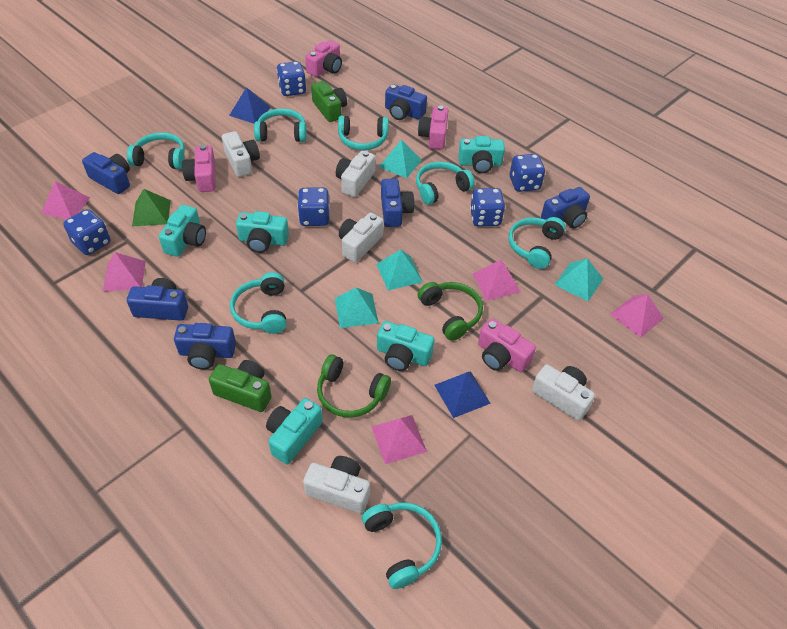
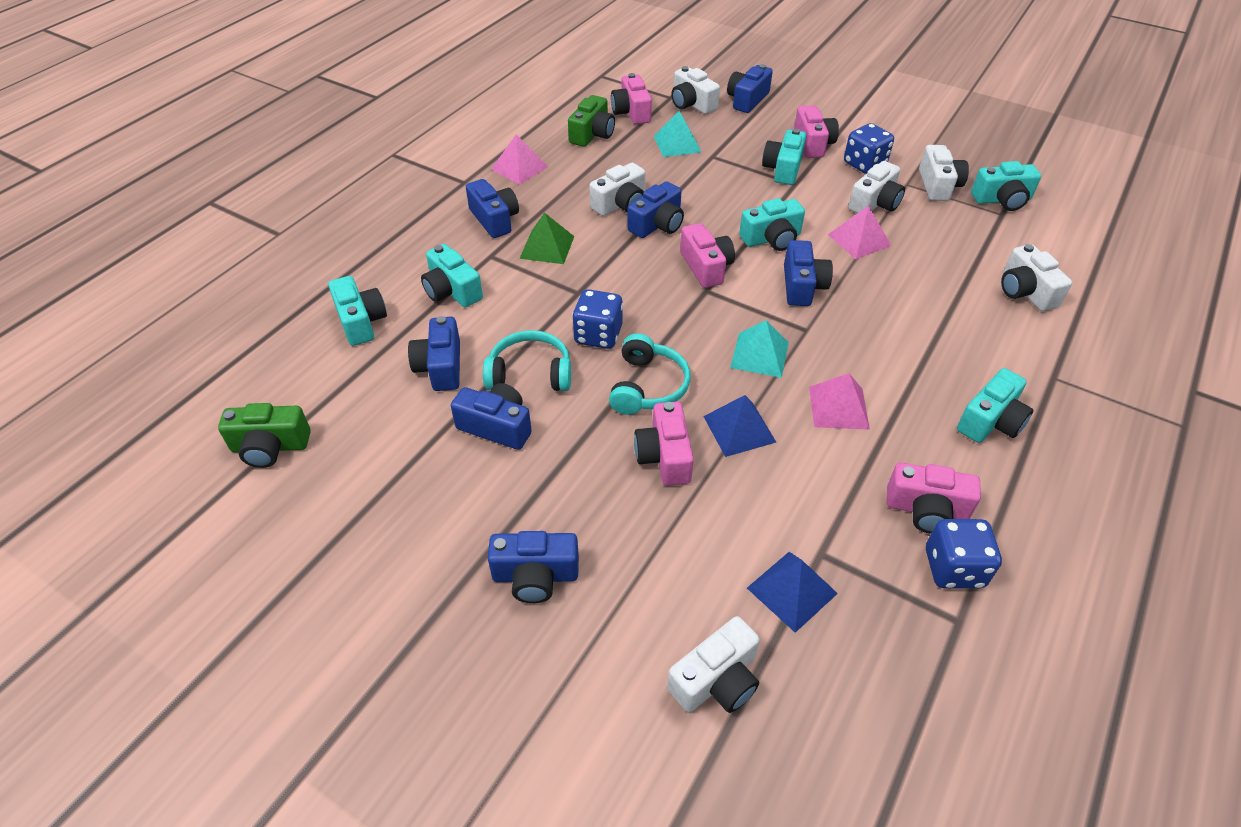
blue camera: 6 -> 7
blue dice: 5 -> 3
green headphones: 2 -> 0
pink camera: 4 -> 5
pink pyramid: 5 -> 3
turquoise camera: 5 -> 6
turquoise headphones: 7 -> 2
turquoise pyramid: 4 -> 2
white camera: 5 -> 6

